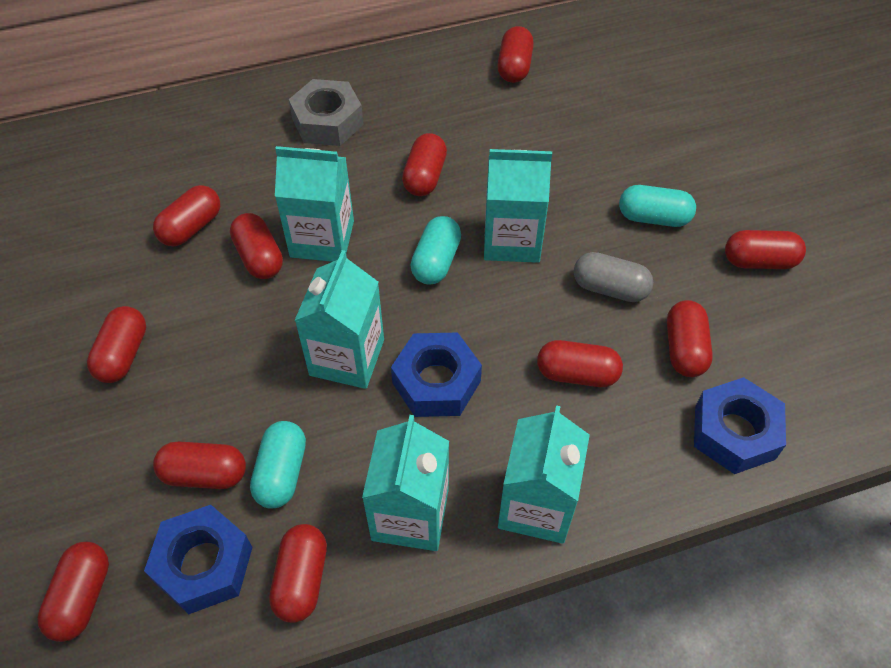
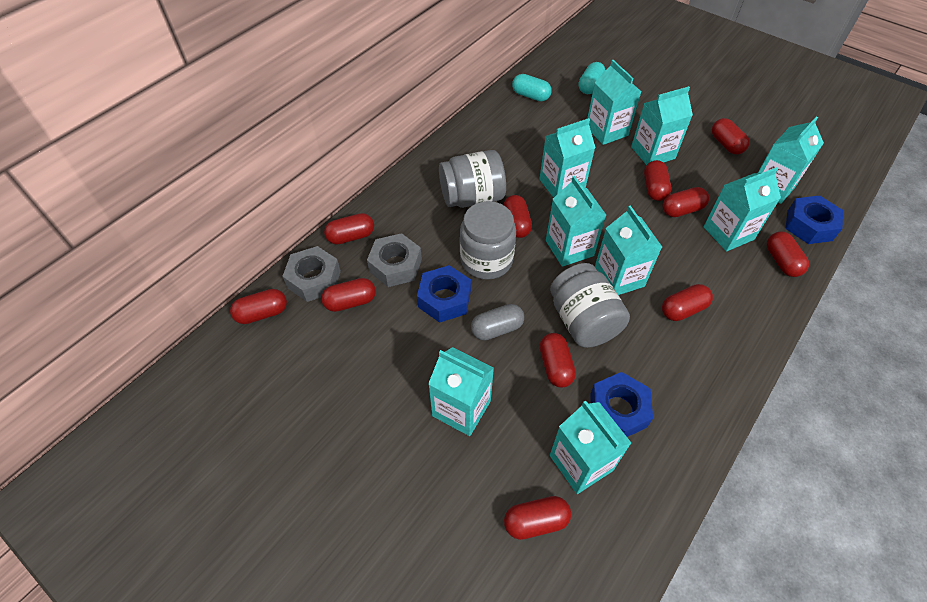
grey jar: 0 -> 3
grey nut: 1 -> 2
turquoise capsule: 3 -> 2
turquoise carton: 5 -> 9

